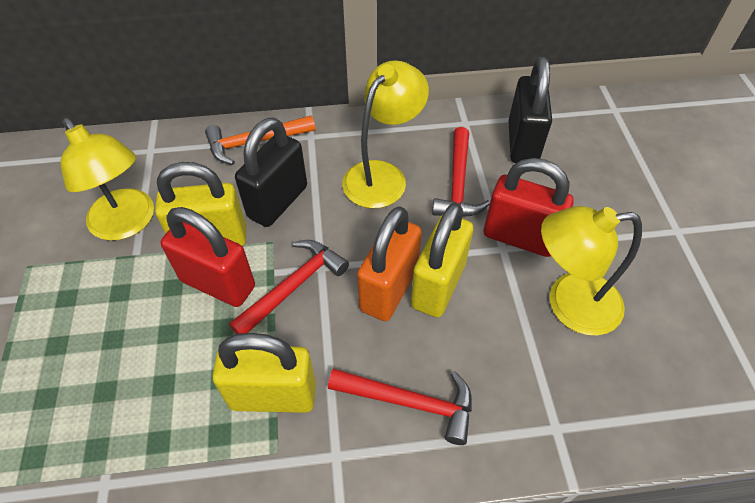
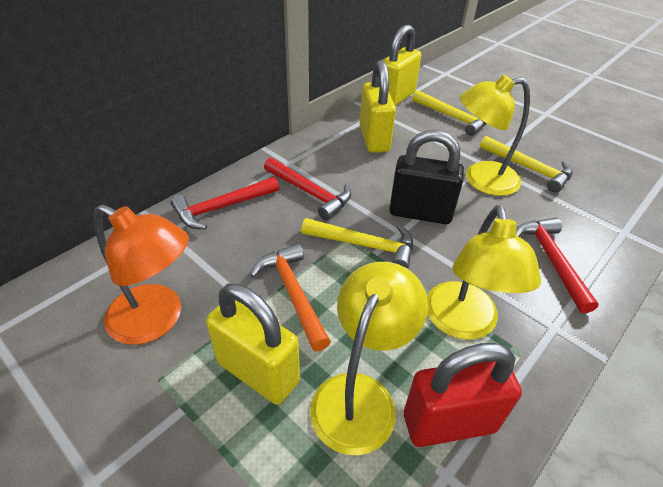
black padlock: 2 -> 1
orange lamp: 0 -> 1
orange padlock: 1 -> 0
red padlock: 2 -> 1
yellow hammer: 0 -> 3

